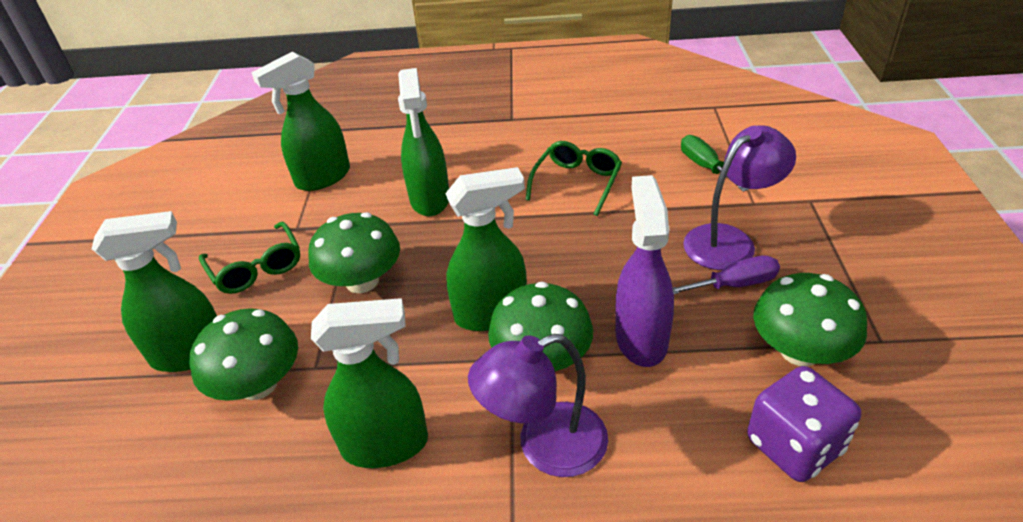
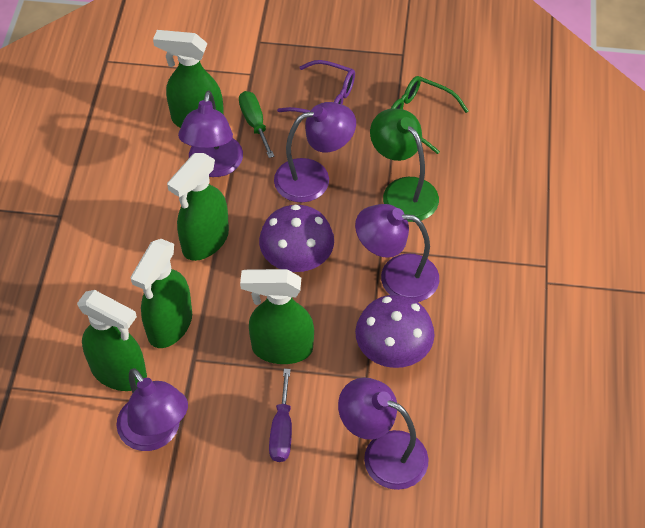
green glasses: 2 -> 1
green lamp: 0 -> 1
green mushroom: 4 -> 0
purple dice: 1 -> 0
purple glasses: 0 -> 1
purple lamp: 2 -> 5
purple mushroom: 0 -> 2
purple spray bottle: 1 -> 0

